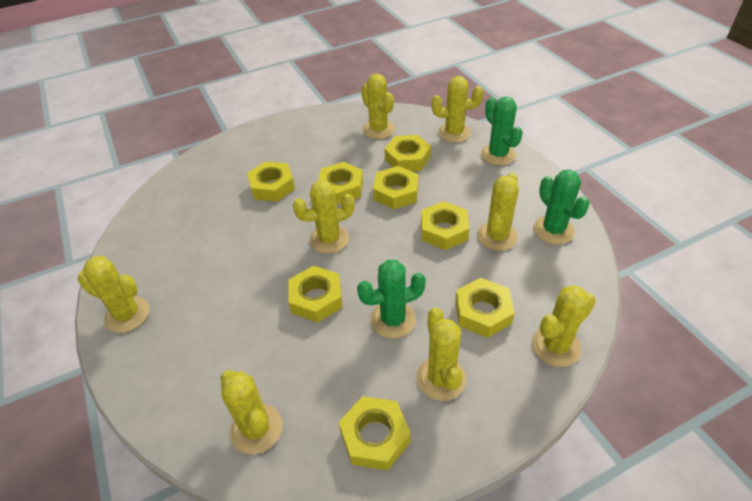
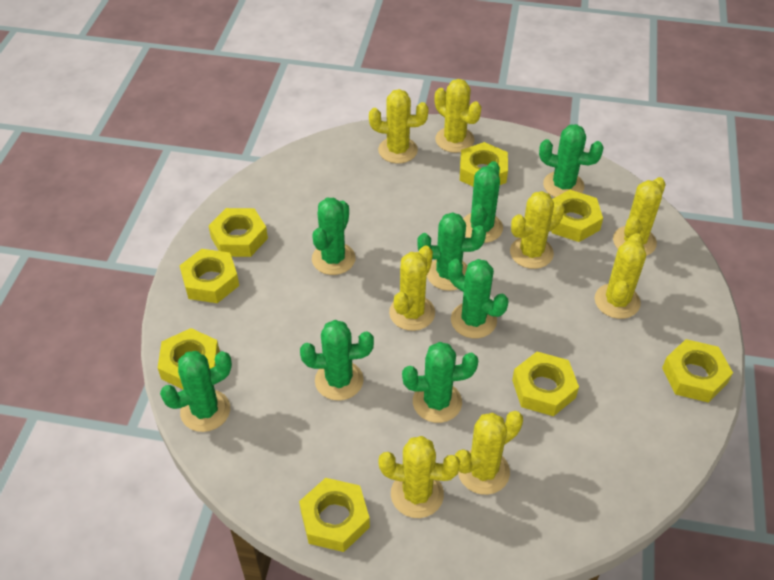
green cactus: 3 -> 8

